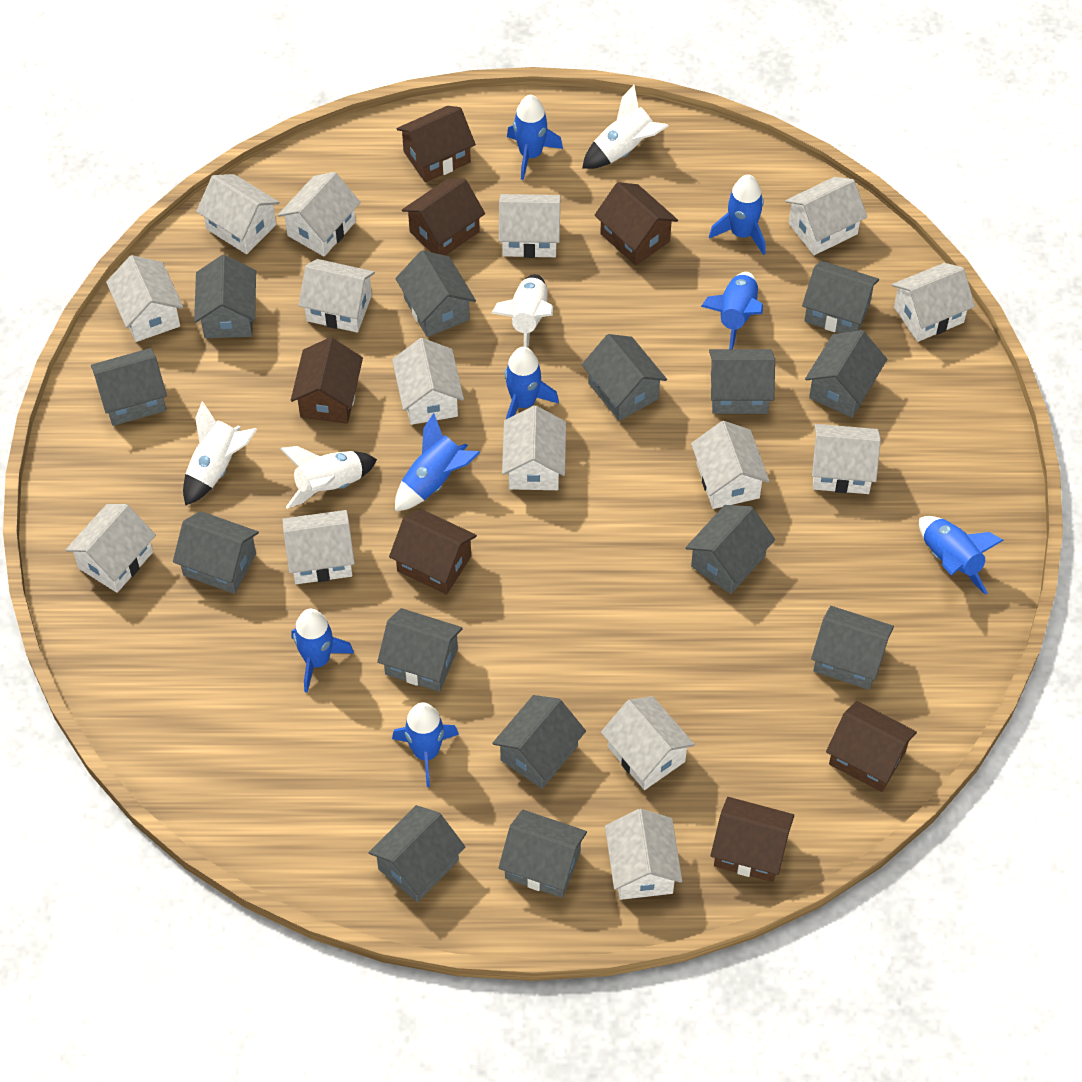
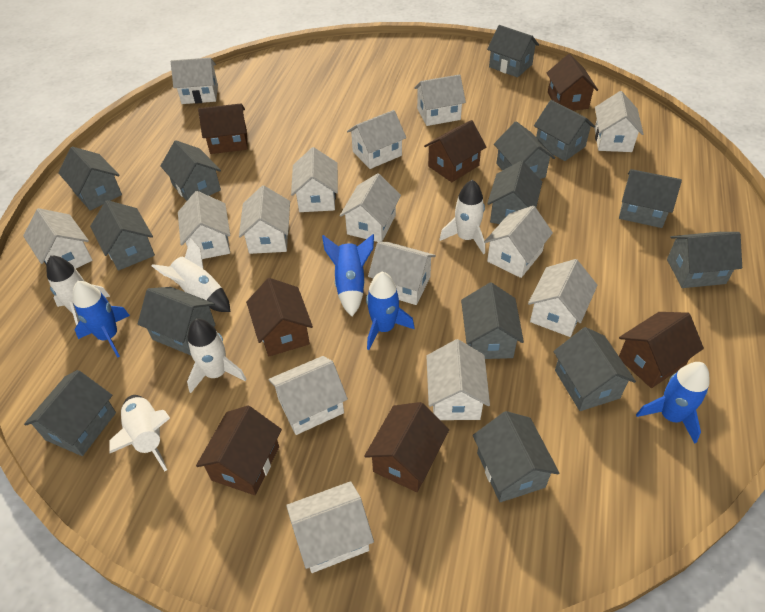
blue rocket: 8 -> 4
white rocket: 4 -> 5

